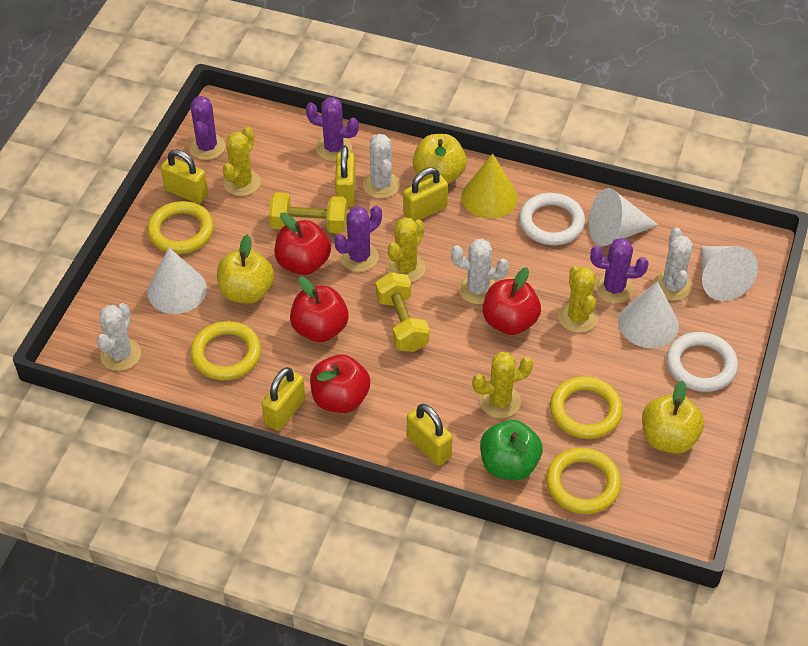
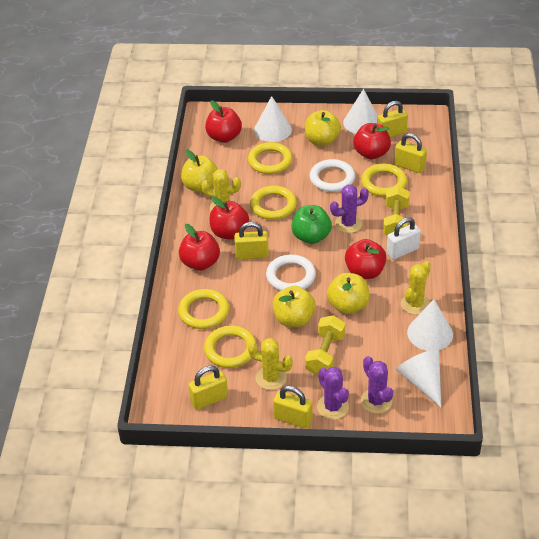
purple cactus: 4 -> 3
red apple: 4 -> 5
white cactus: 4 -> 0
white padlock: 0 -> 1
yellow apple: 3 -> 4
yellow cactus: 4 -> 3
yellow cone: 1 -> 0
yellow ring: 4 -> 5

